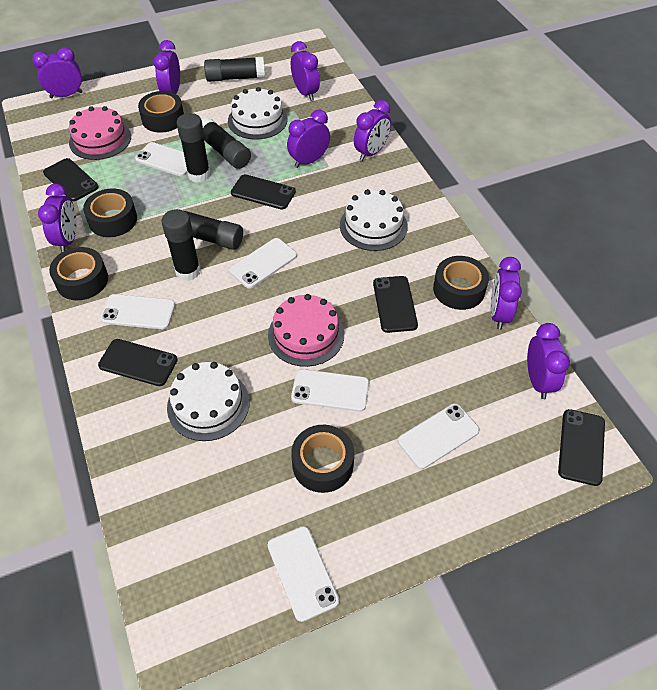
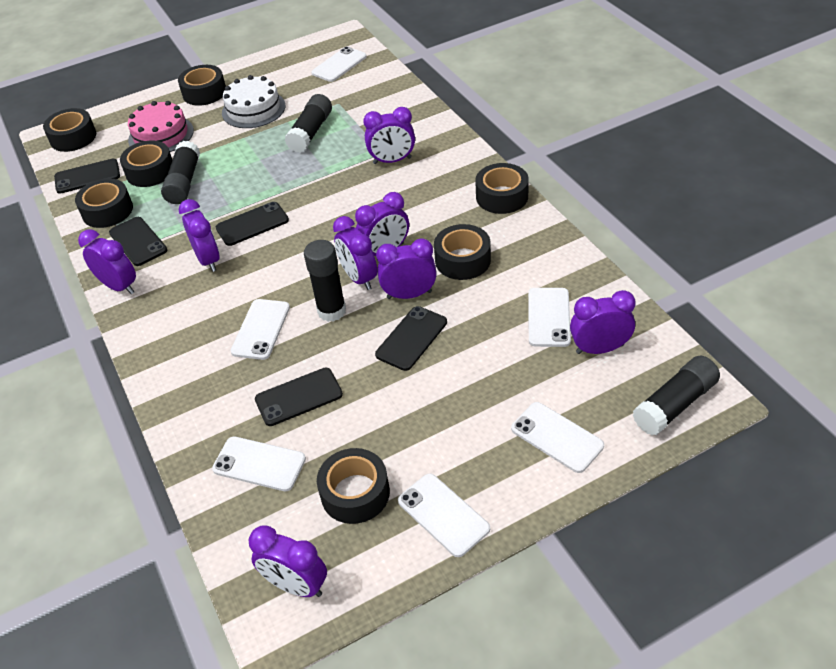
black glue stick: 5 -> 4
black tape: 5 -> 7
pink cake: 2 -> 1
white cake: 3 -> 1

